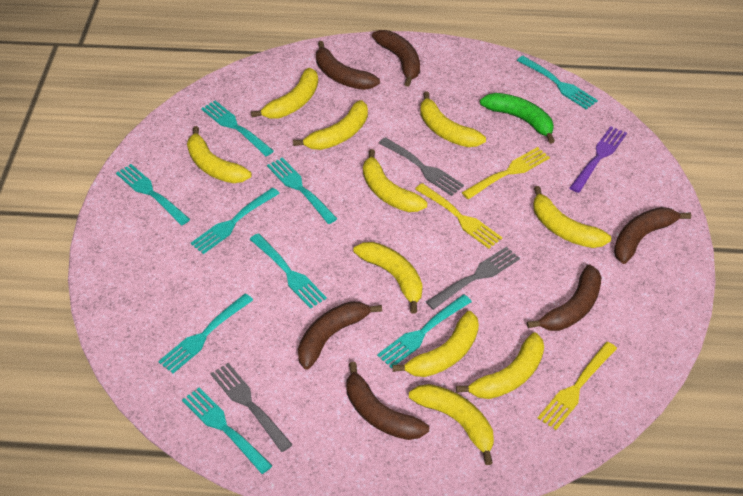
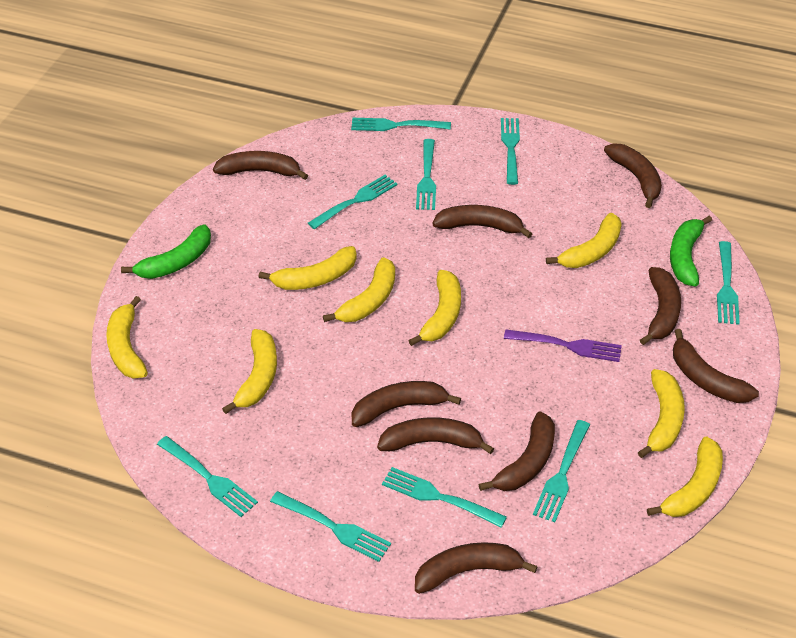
brown banana: 6 -> 9
green banana: 1 -> 2
grey fork: 3 -> 0
yellow banana: 10 -> 8
yellow fork: 3 -> 0

